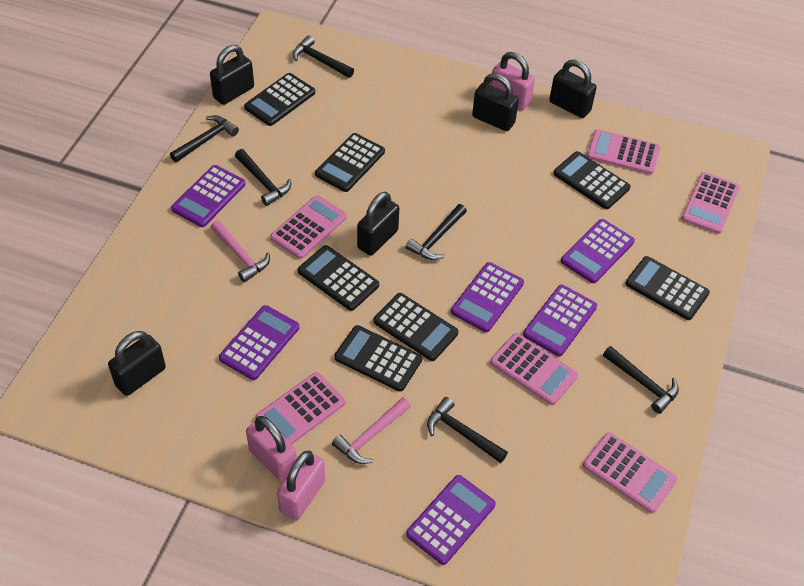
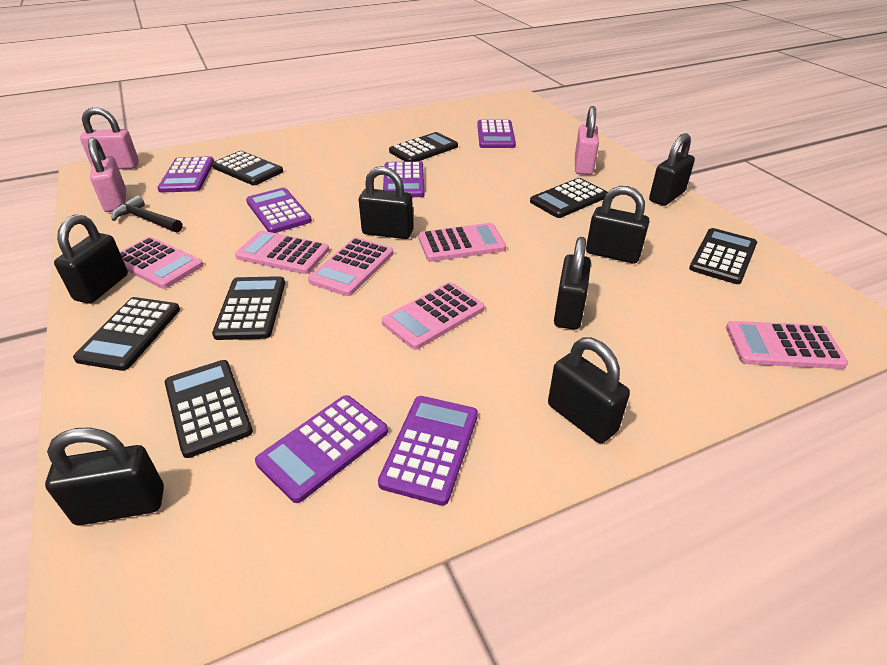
black hammer: 6 -> 1
black padlock: 5 -> 7
pink hammer: 2 -> 0

